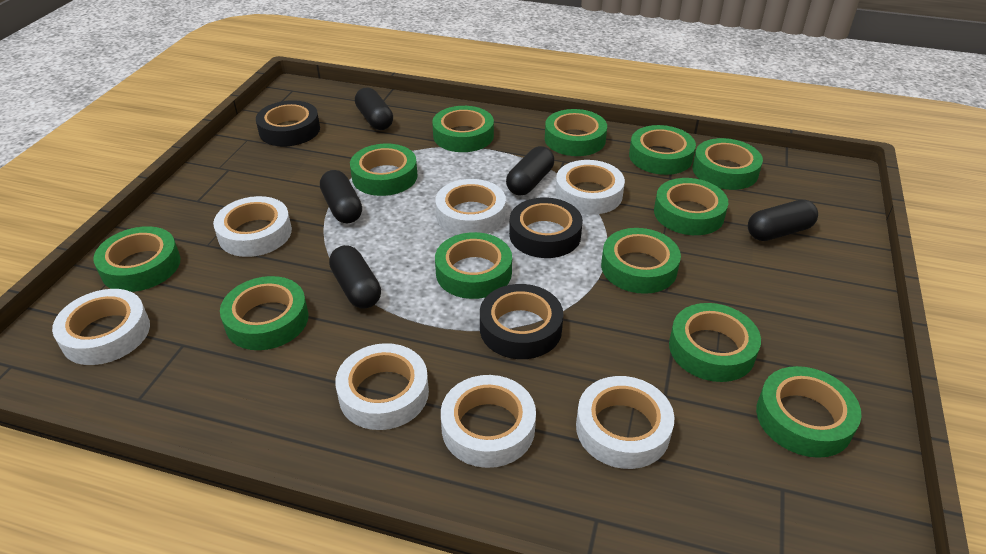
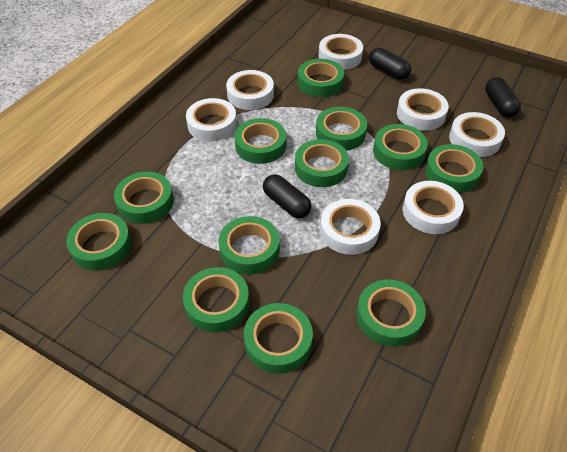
black capsule: 5 -> 3
black tape: 3 -> 0

